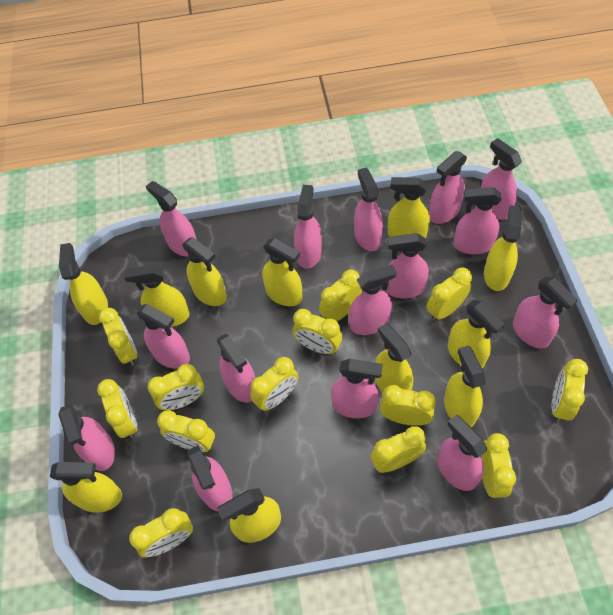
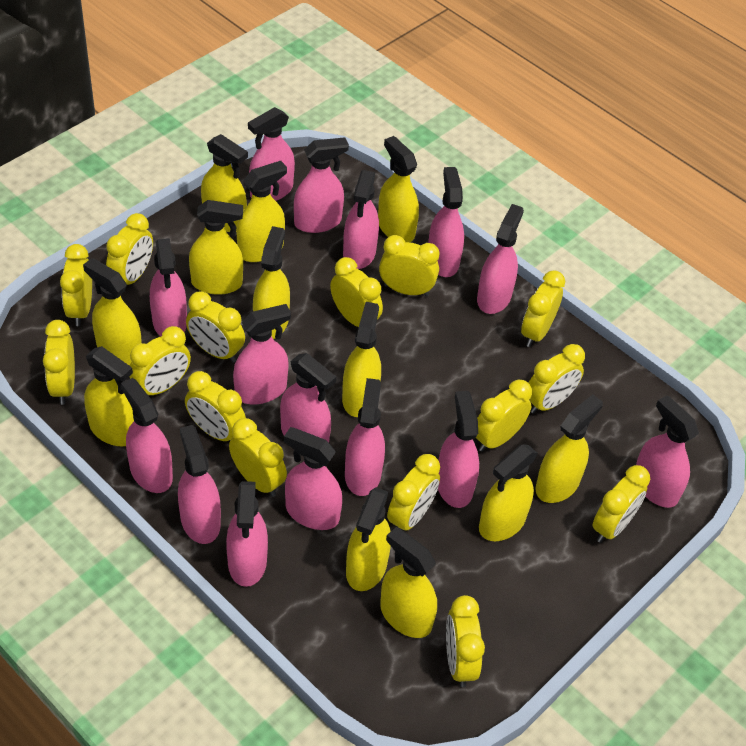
yellow clock: 13 -> 15
yellow spray bottle: 11 -> 12

